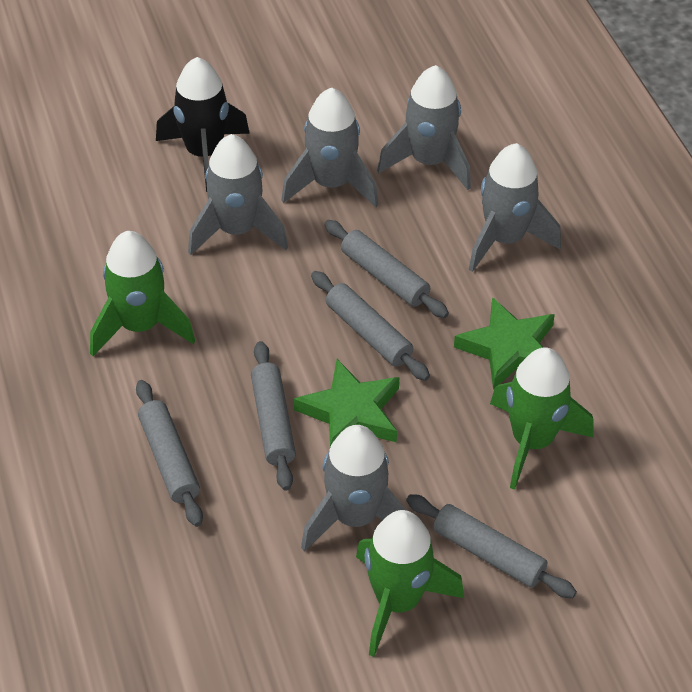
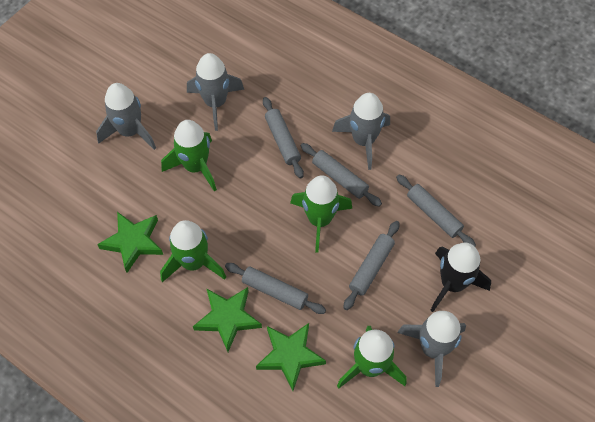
green rocket: 3 -> 4
green star: 2 -> 3
grey rocket: 5 -> 4

